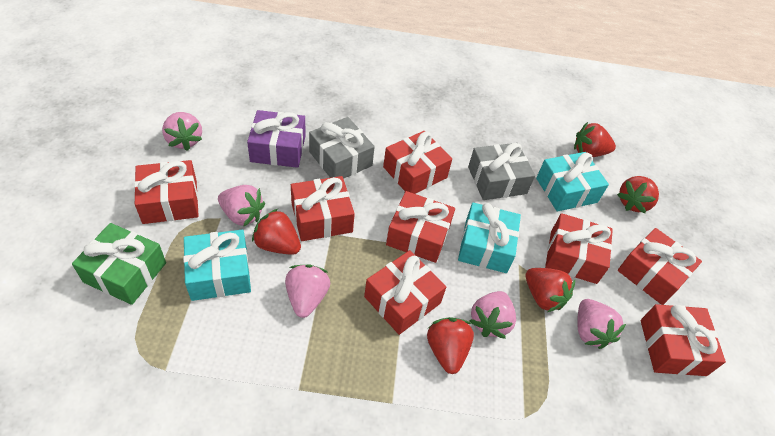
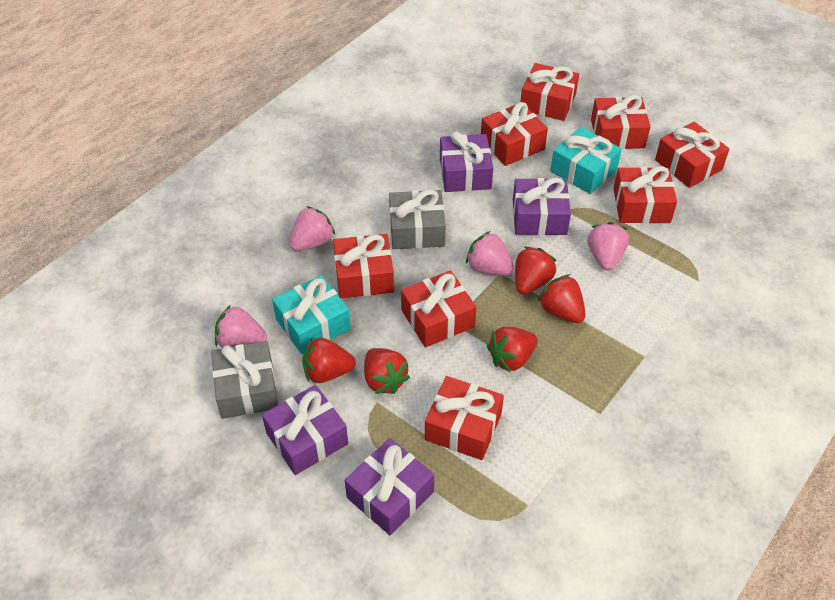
green gift: 1 -> 0
pink strawberry: 5 -> 4
purple gift: 1 -> 4
turquoise gift: 3 -> 2

